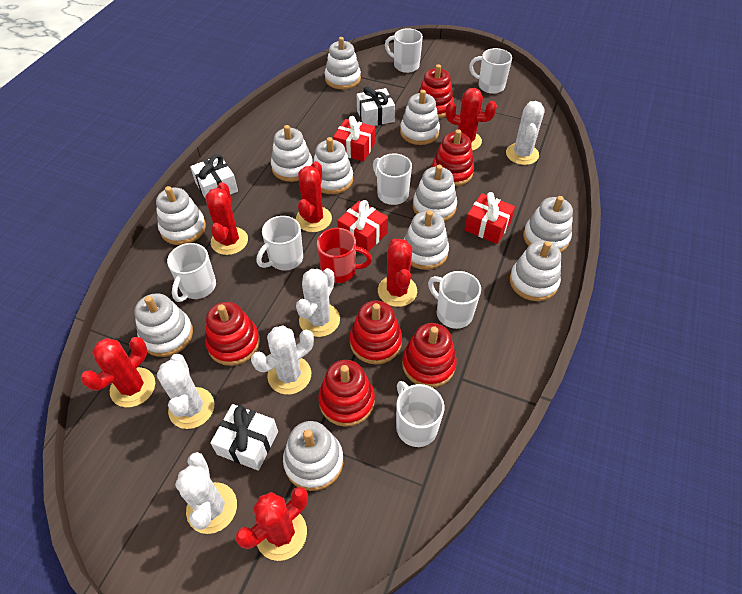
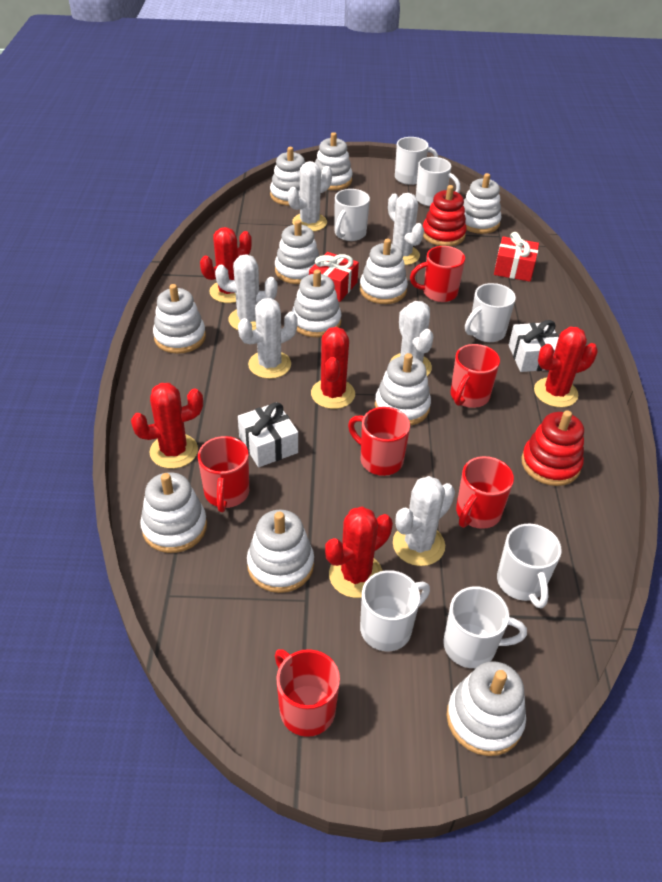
red cactus: 6 -> 5
red gift: 3 -> 2
red mug: 1 -> 6
red stacking toy: 6 -> 2
white cactus: 5 -> 6
white gift: 3 -> 2

